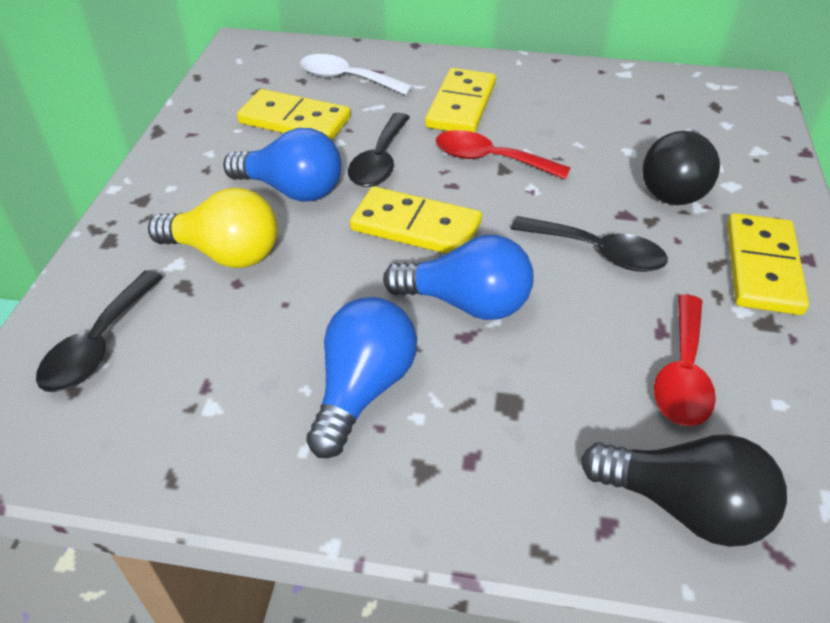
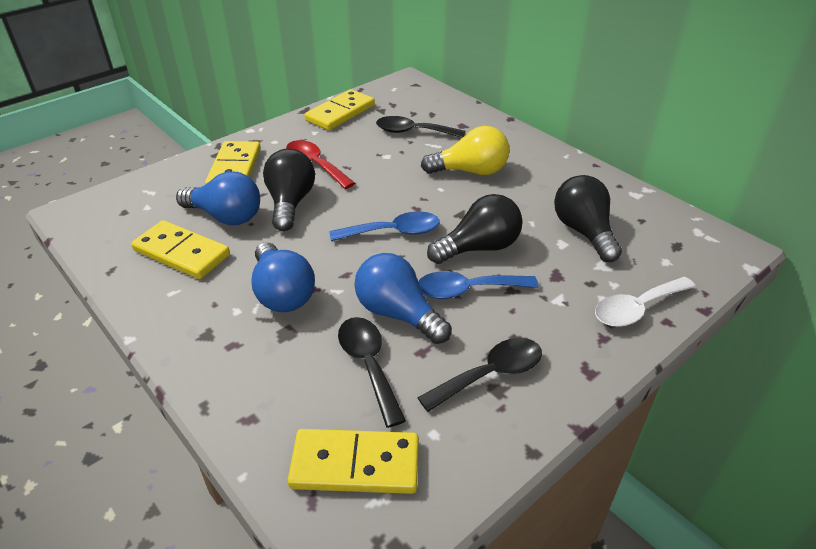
black light bulb: 2 -> 3
blue spoon: 0 -> 2
red spoon: 2 -> 1

